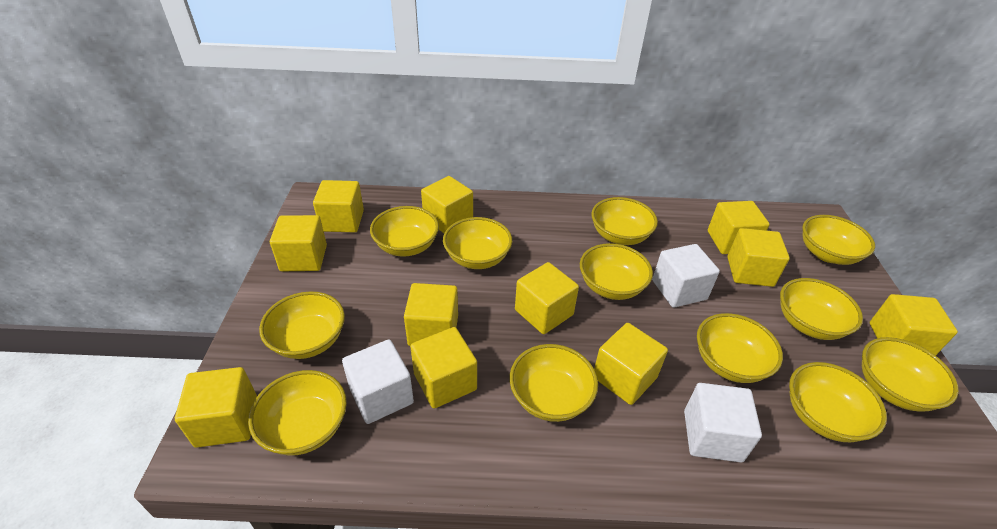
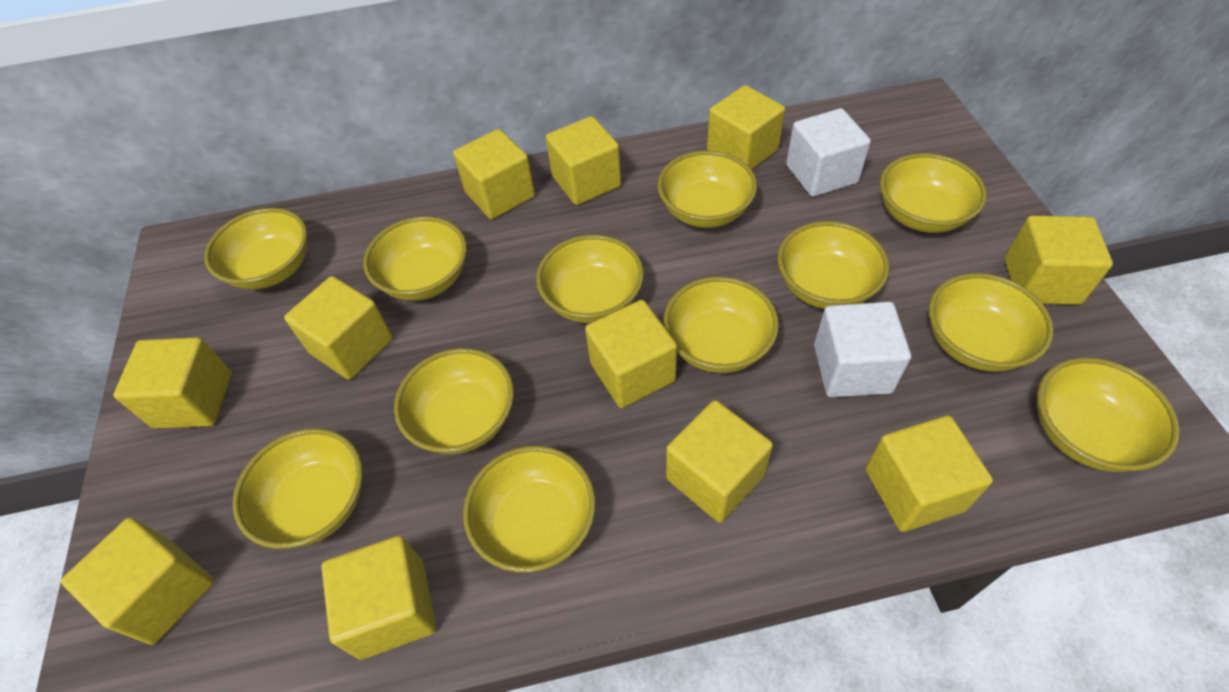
white cube: 3 -> 2

